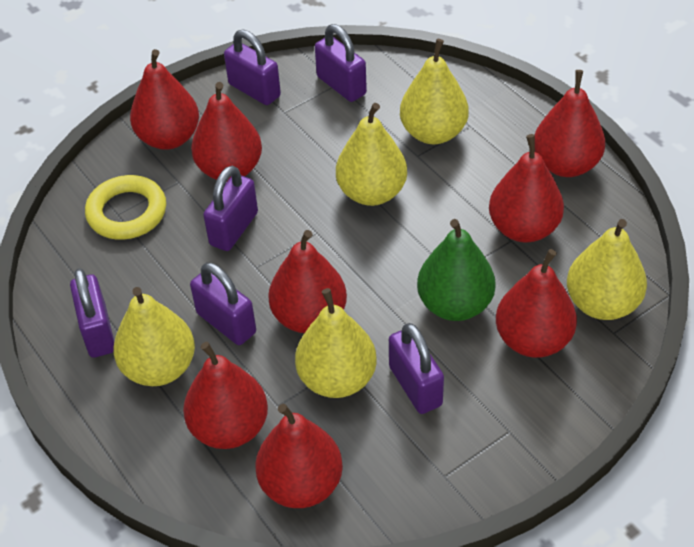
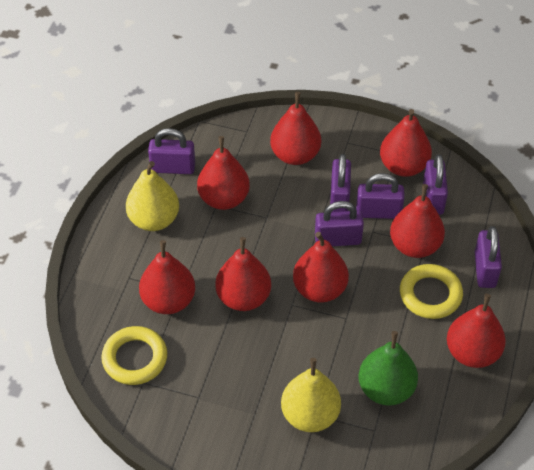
yellow pear: 5 -> 2
yellow ring: 1 -> 2

